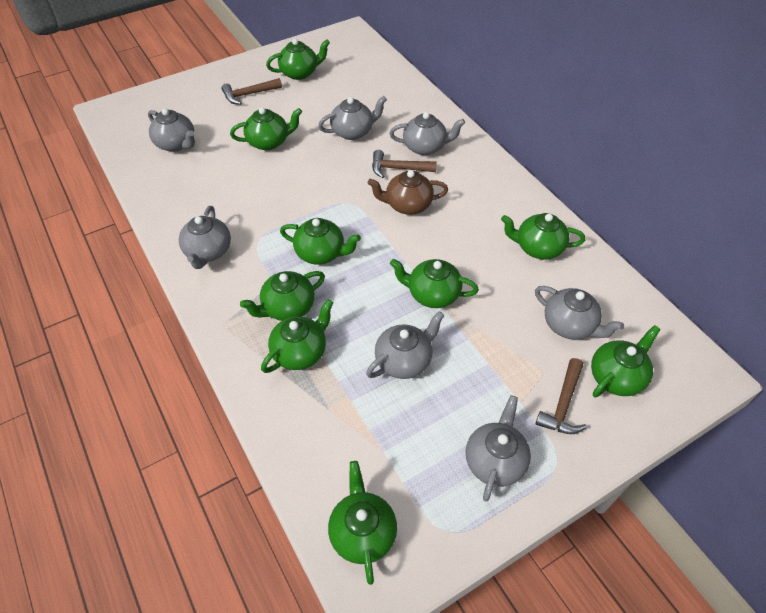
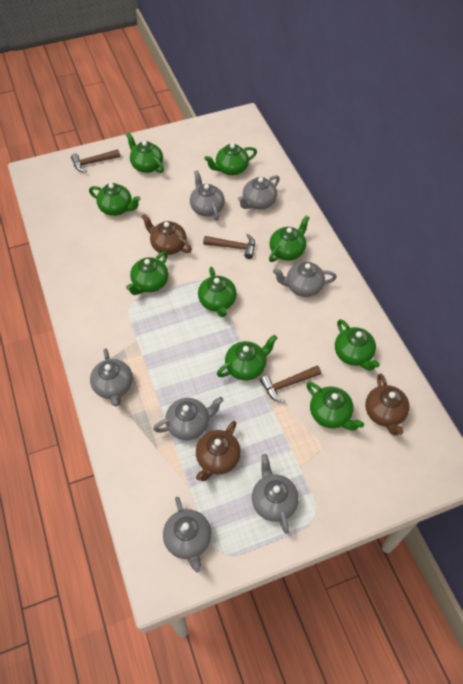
brown teapot: 1 -> 3

